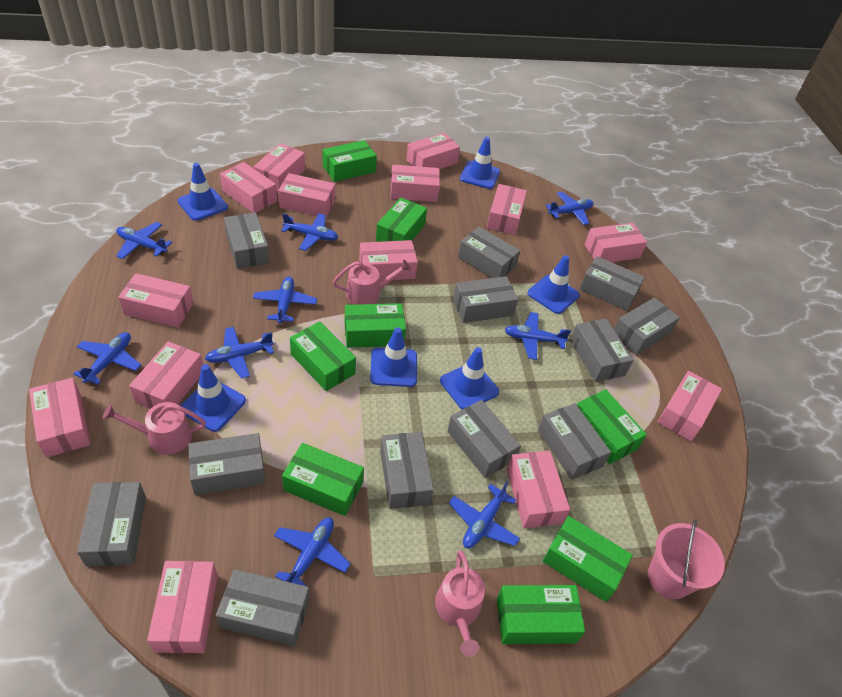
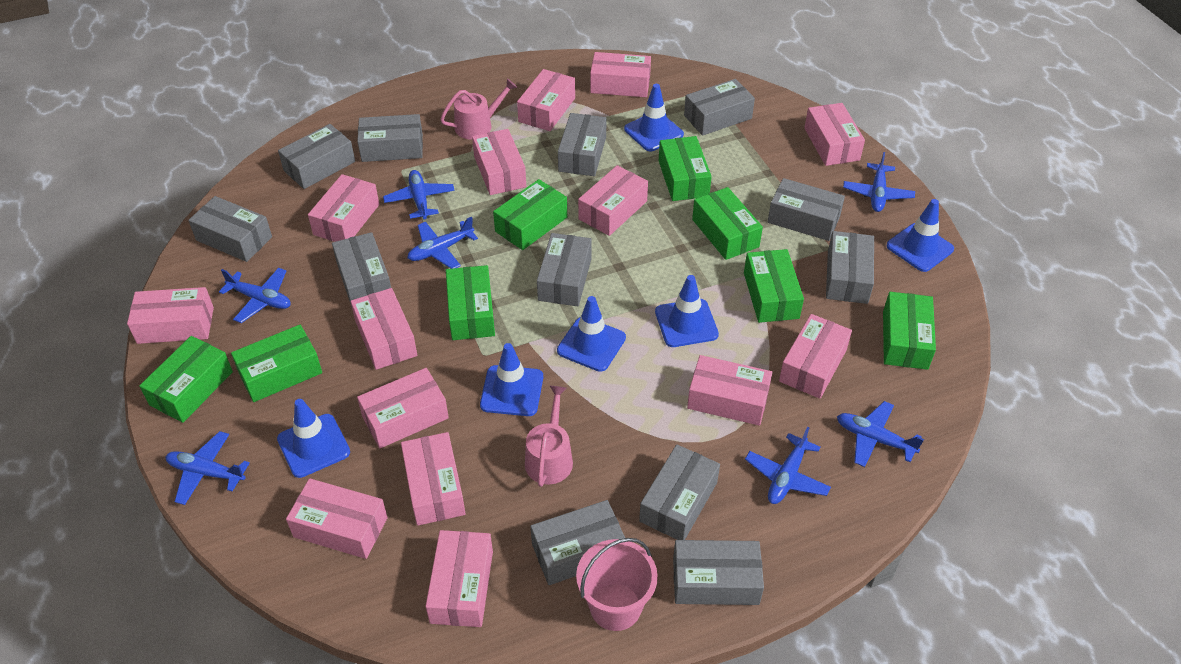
blue plane: 9 -> 7
pink watering can: 3 -> 2

